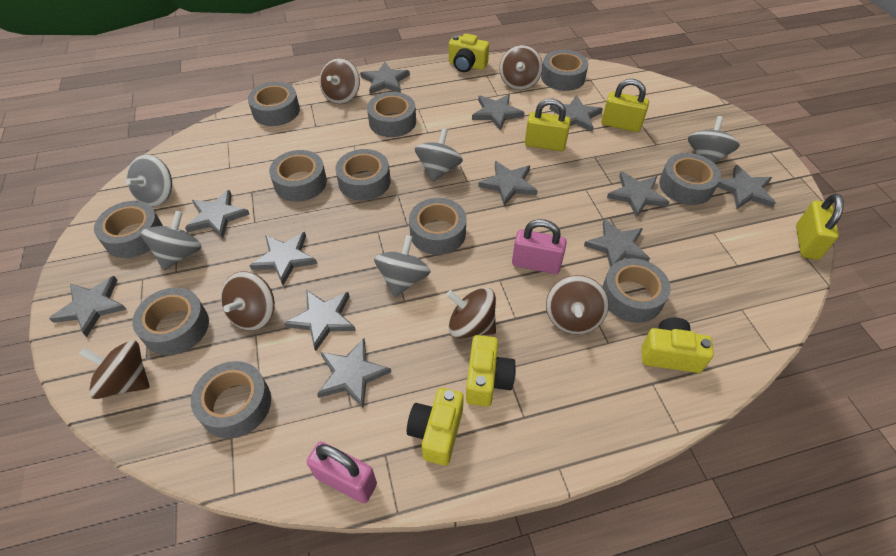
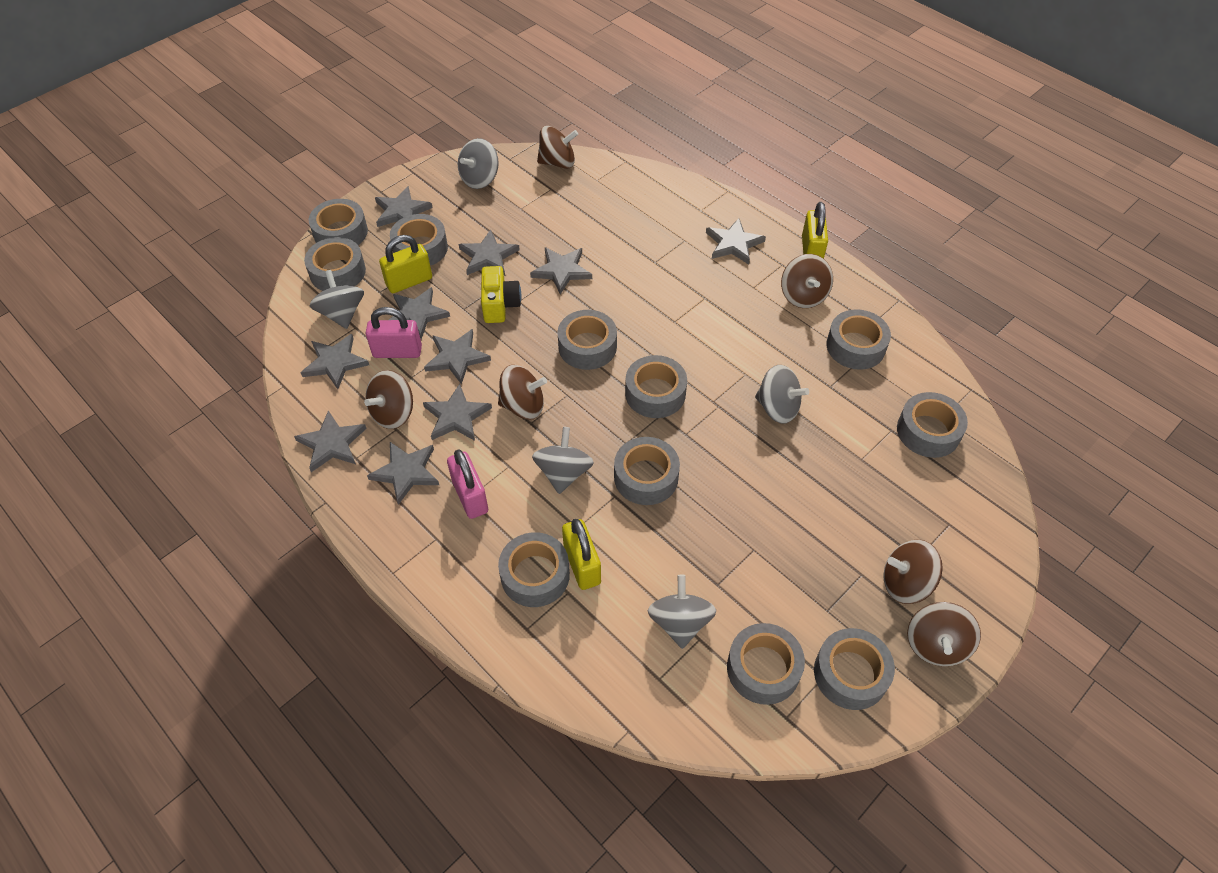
grey star: 12 -> 10
yellow camera: 4 -> 1

